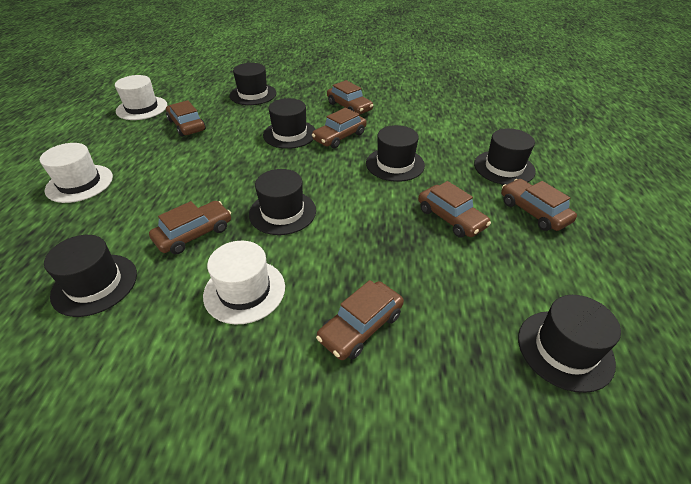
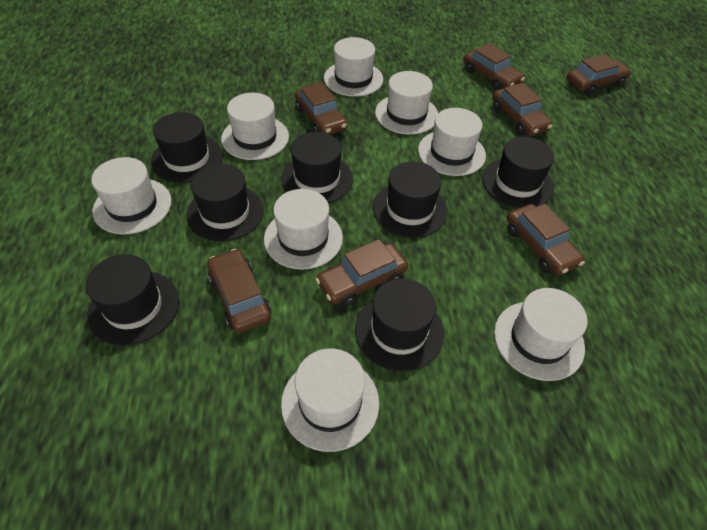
white hat: 3 -> 8

